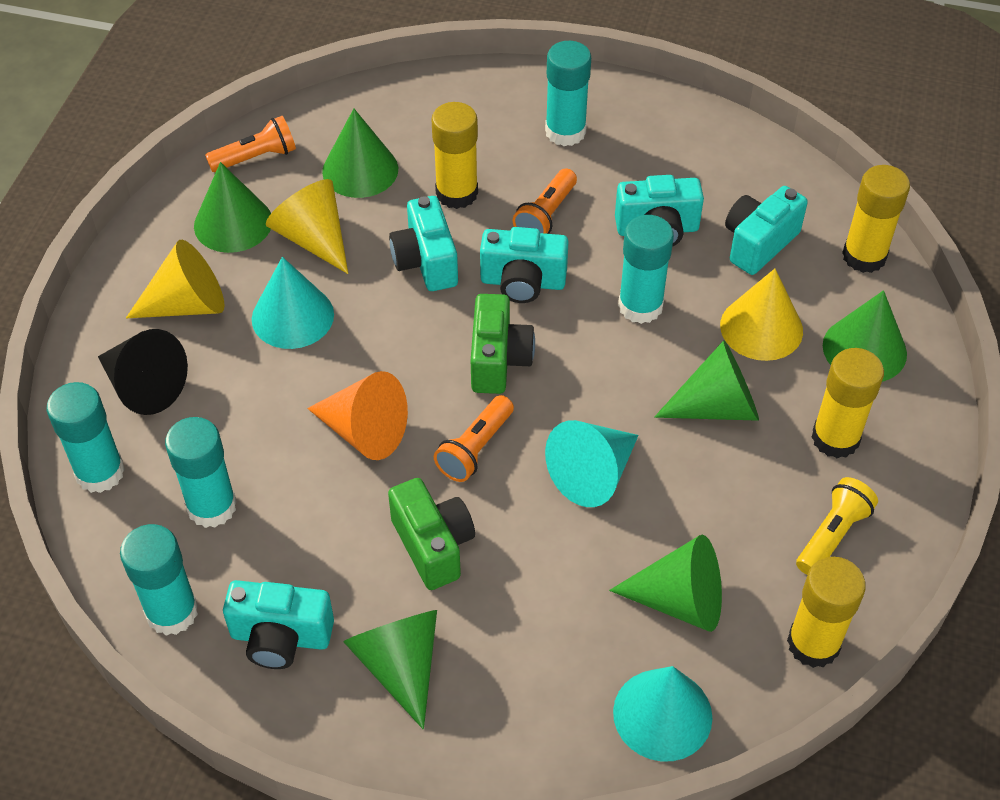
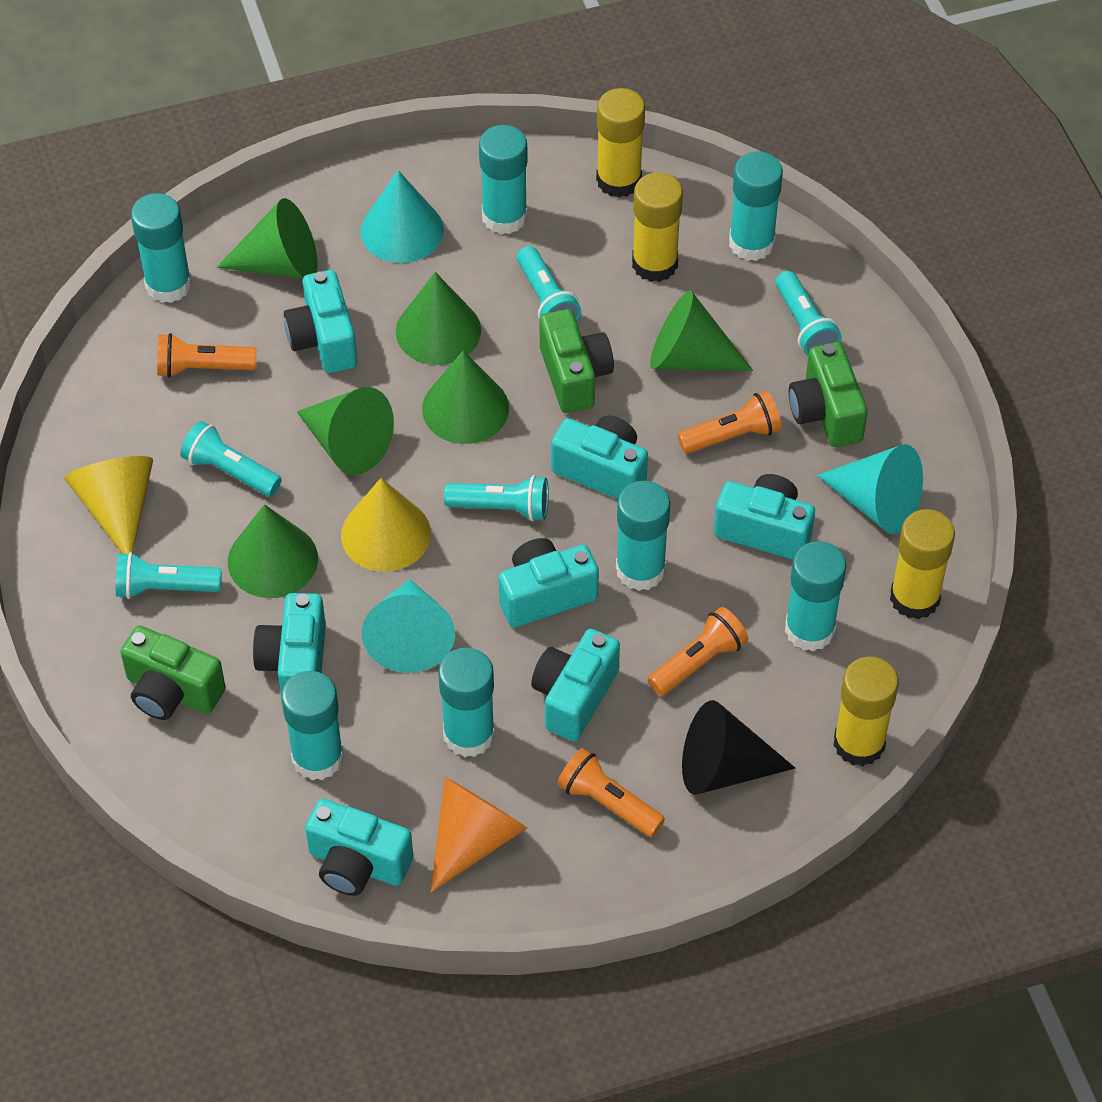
green camera: 2 -> 3
orange flashlight: 3 -> 4
turquoise camera: 5 -> 7
turquoise flashlight: 0 -> 5
turquoise glue stick: 5 -> 7
yellow cone: 3 -> 2
yellow flashlight: 1 -> 0

